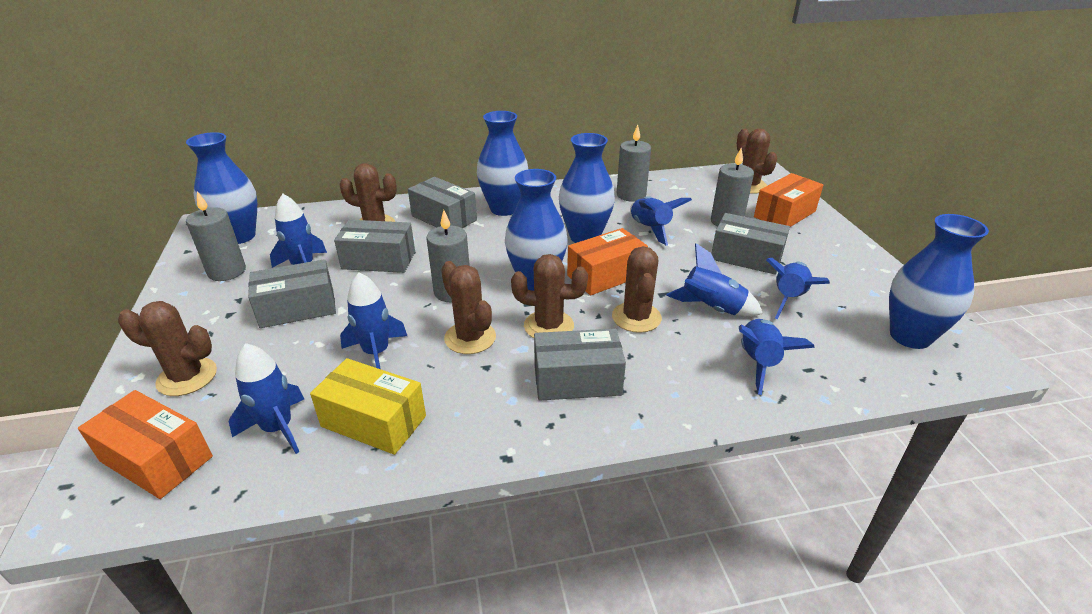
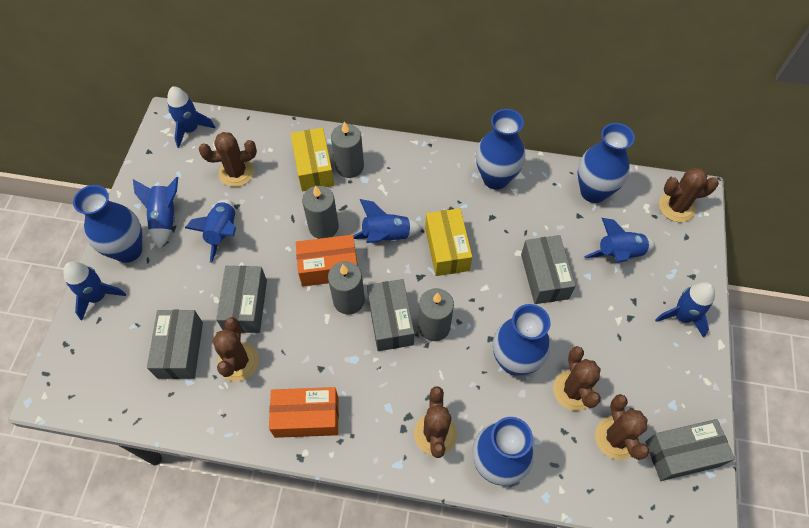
orange box: 3 -> 2
yellow box: 1 -> 2

